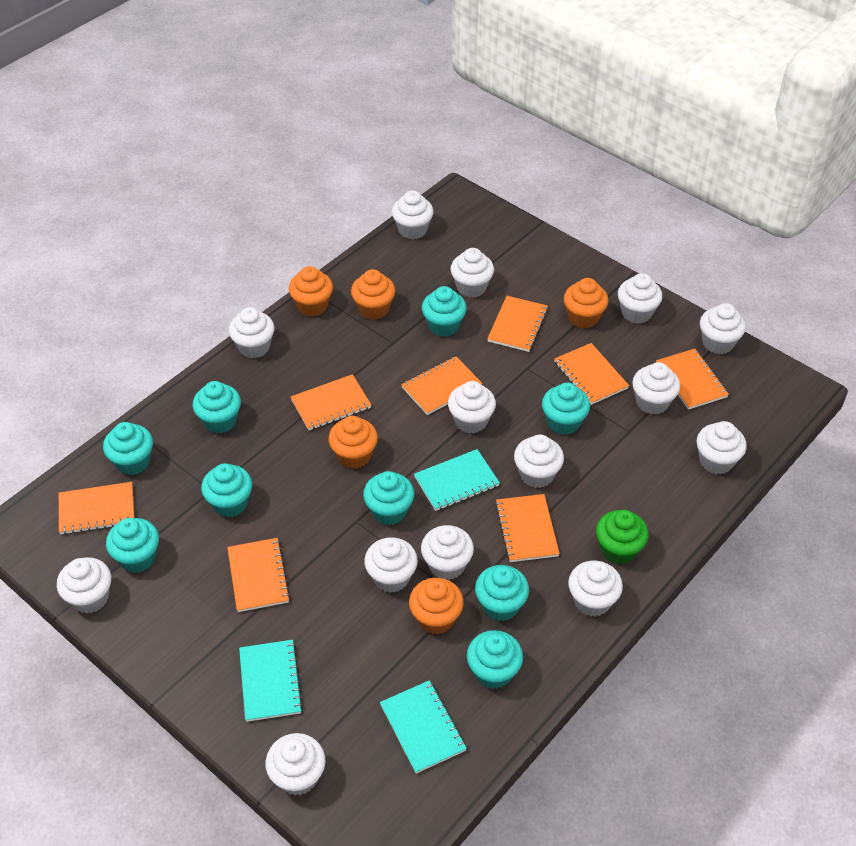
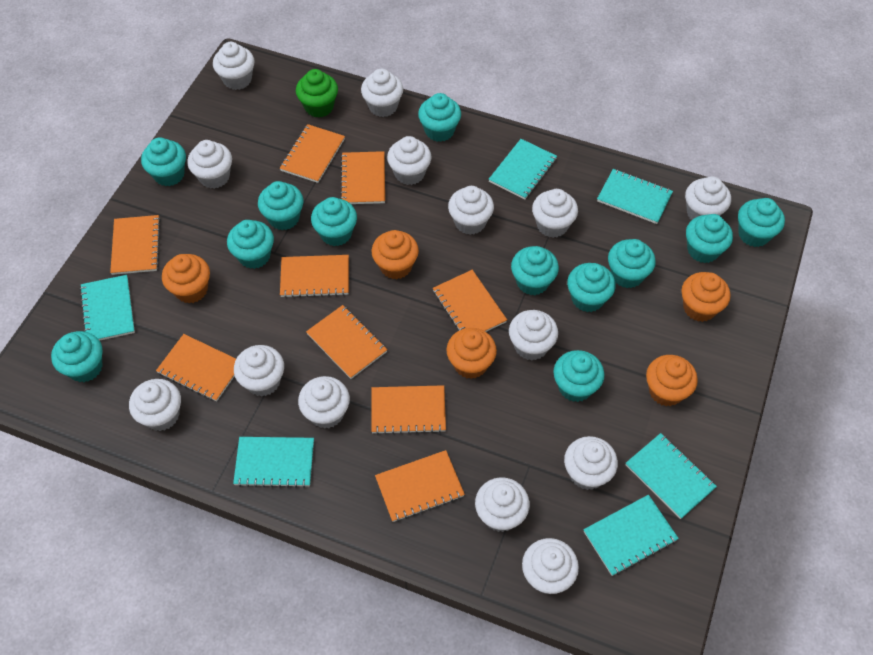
orange notebook: 8 -> 9
turquoise cupcake: 9 -> 12
turquoise notebook: 3 -> 6

